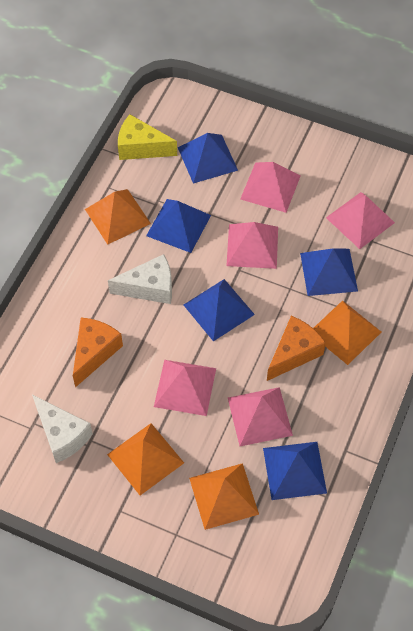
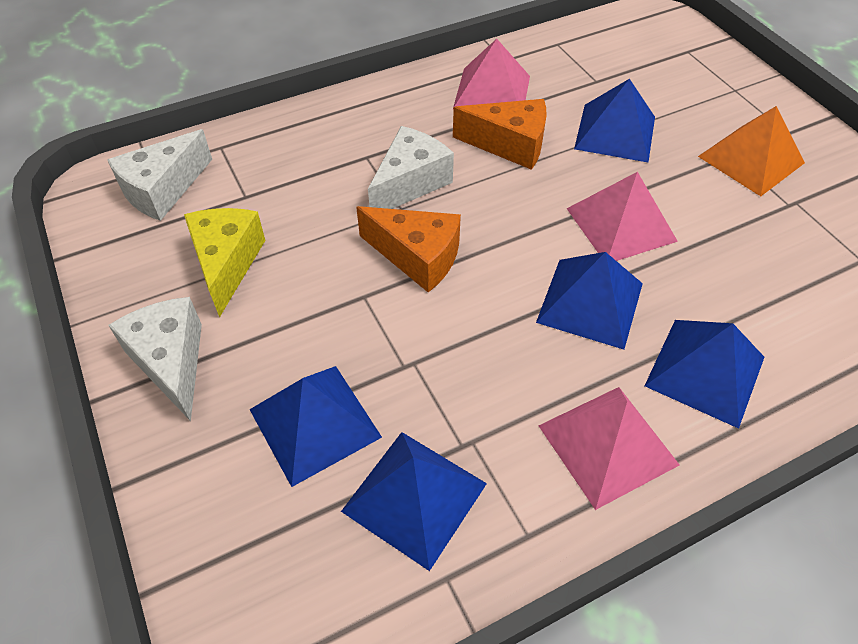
orange pyramid: 4 -> 1
pink pyramid: 5 -> 3
white cheese: 2 -> 3

